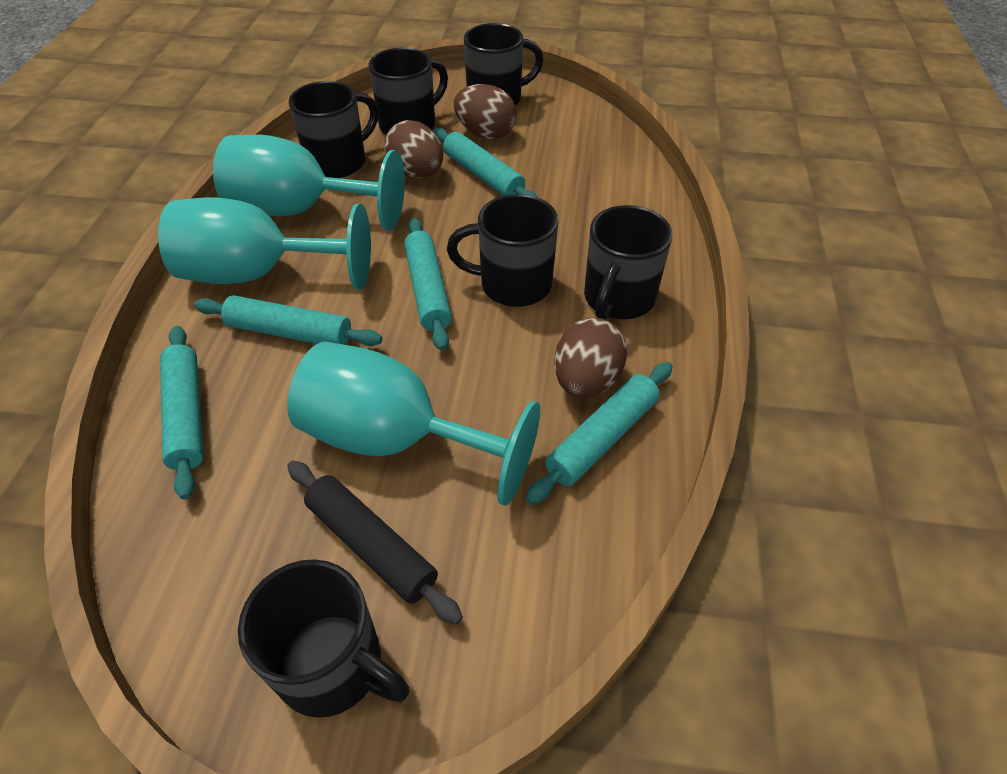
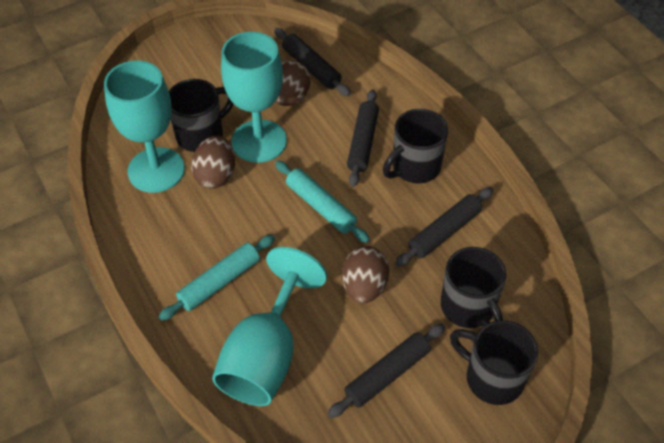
black mug: 6 -> 4
black rolling pin: 1 -> 4
turquoise rolling pin: 5 -> 2

